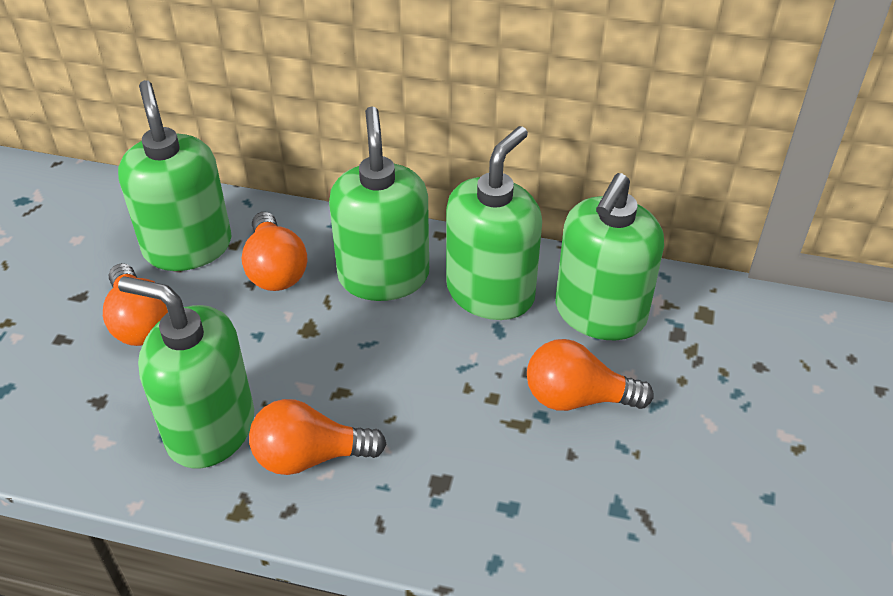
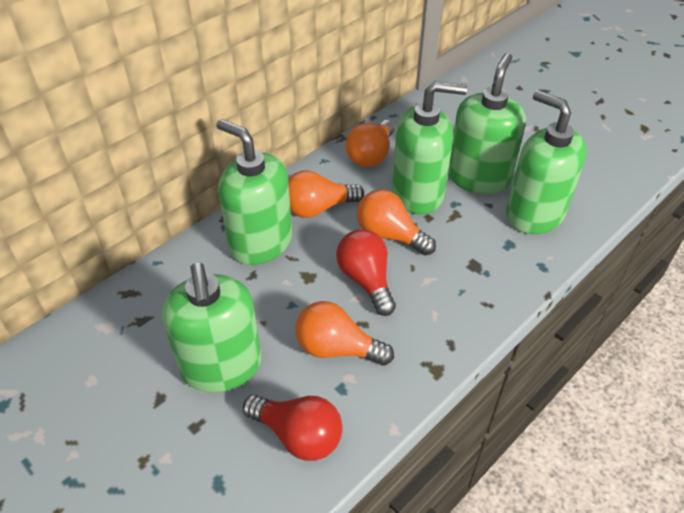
red light bulb: 0 -> 2

